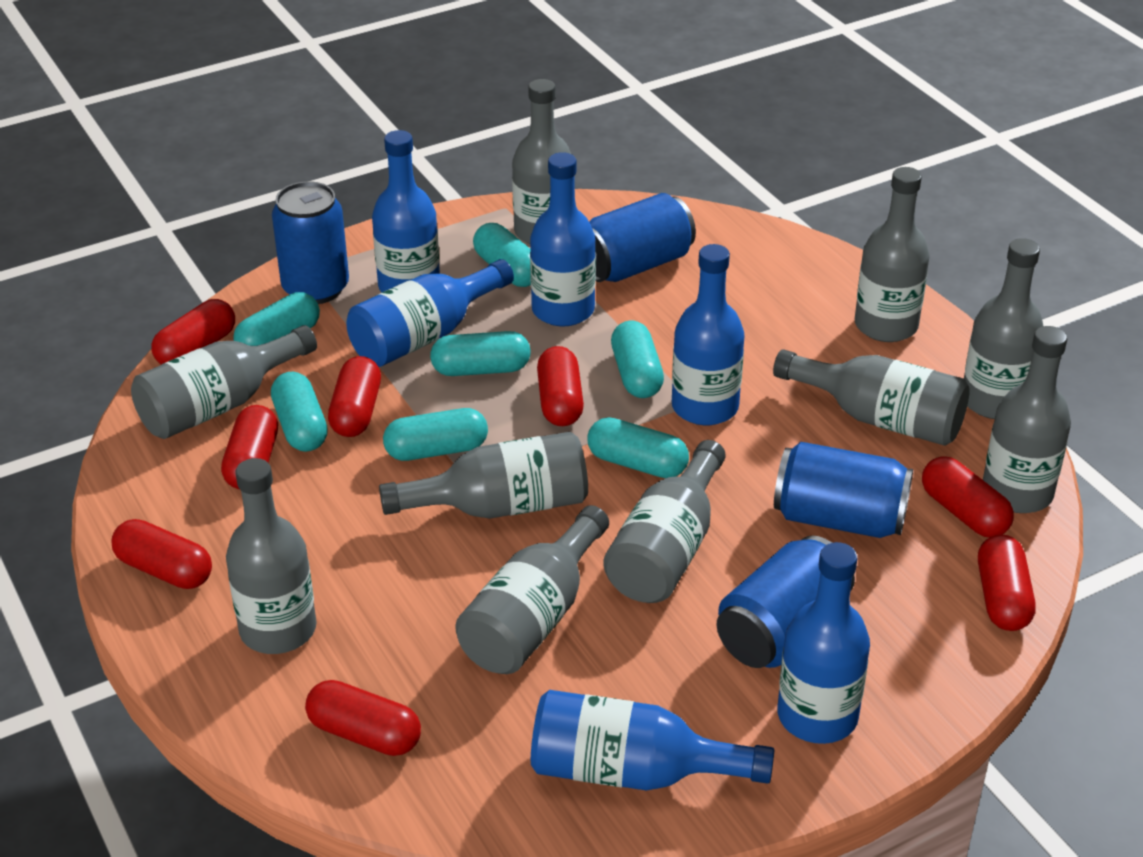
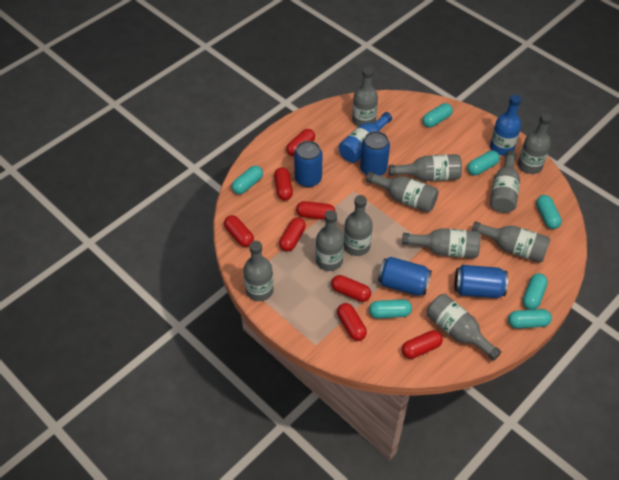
blue bottle: 6 -> 2
grey bottle: 10 -> 11

